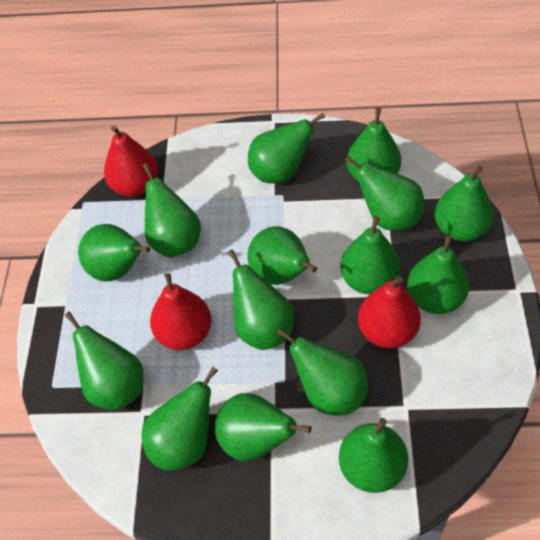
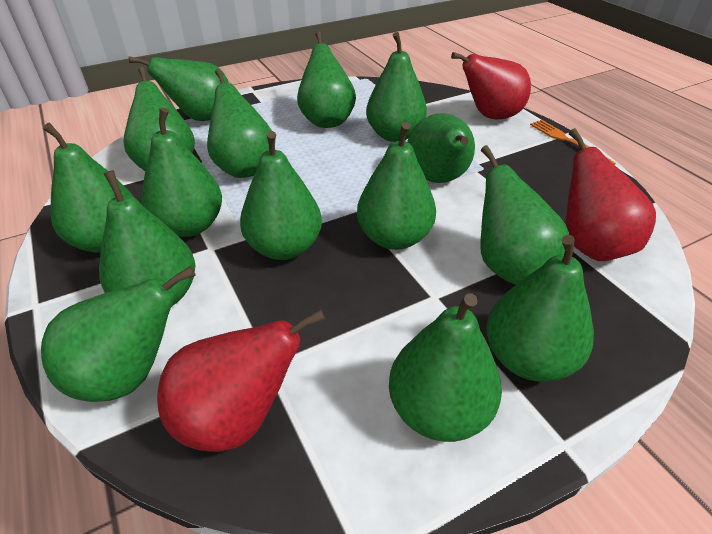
orange fork: 0 -> 1

